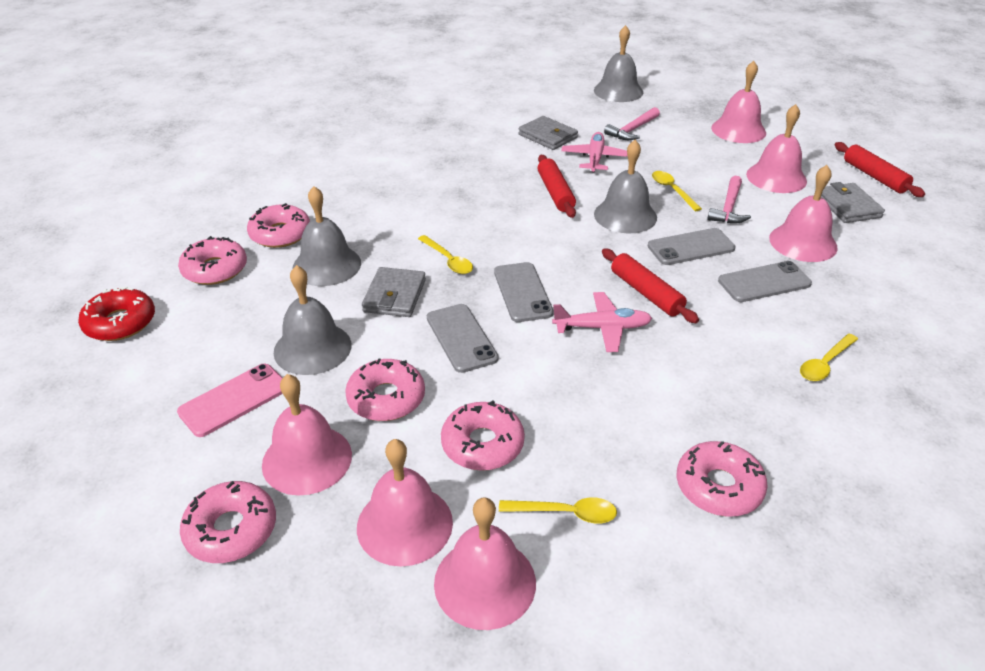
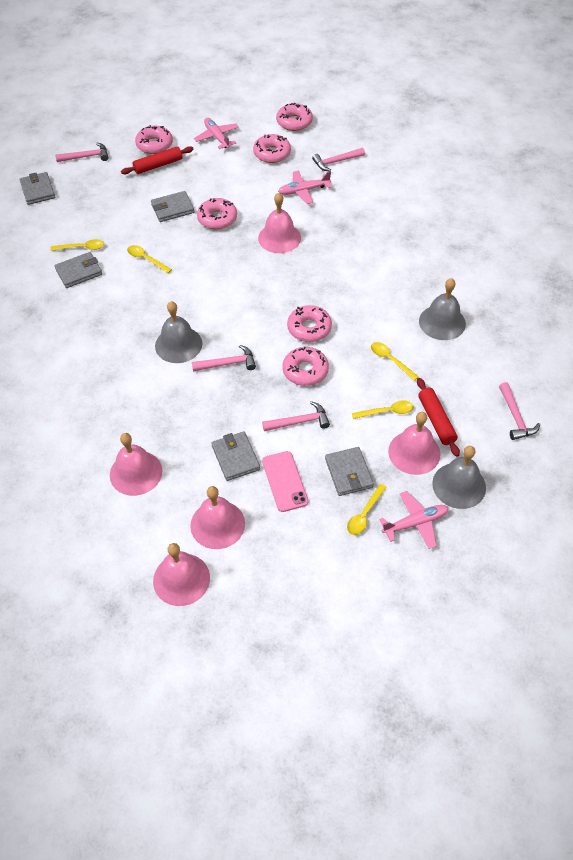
grey bell: 4 -> 3
grey phone: 4 -> 0
grey wallet: 3 -> 5
pink bell: 6 -> 5
pink hammer: 2 -> 5
pink plane: 2 -> 3
red donut: 1 -> 0
red rolling pin: 3 -> 2
yellow spoon: 4 -> 5

